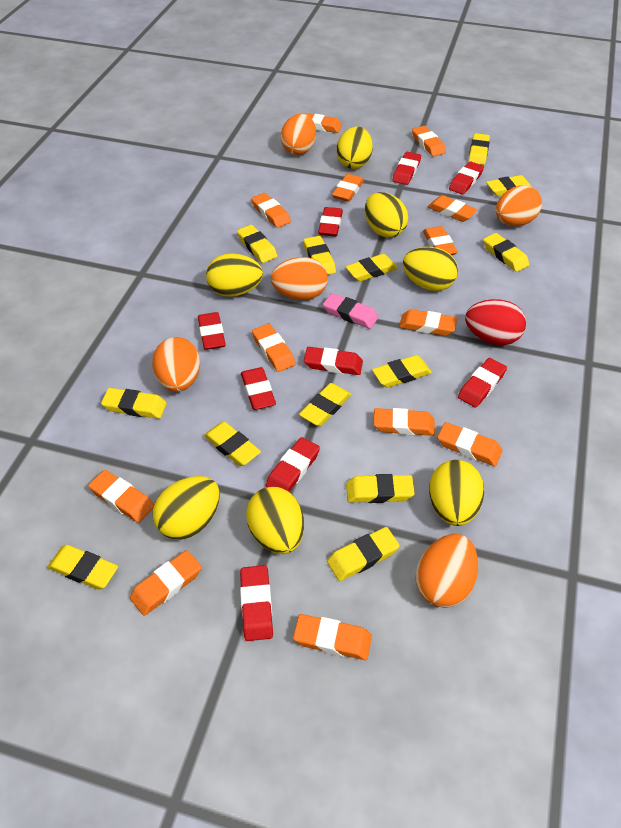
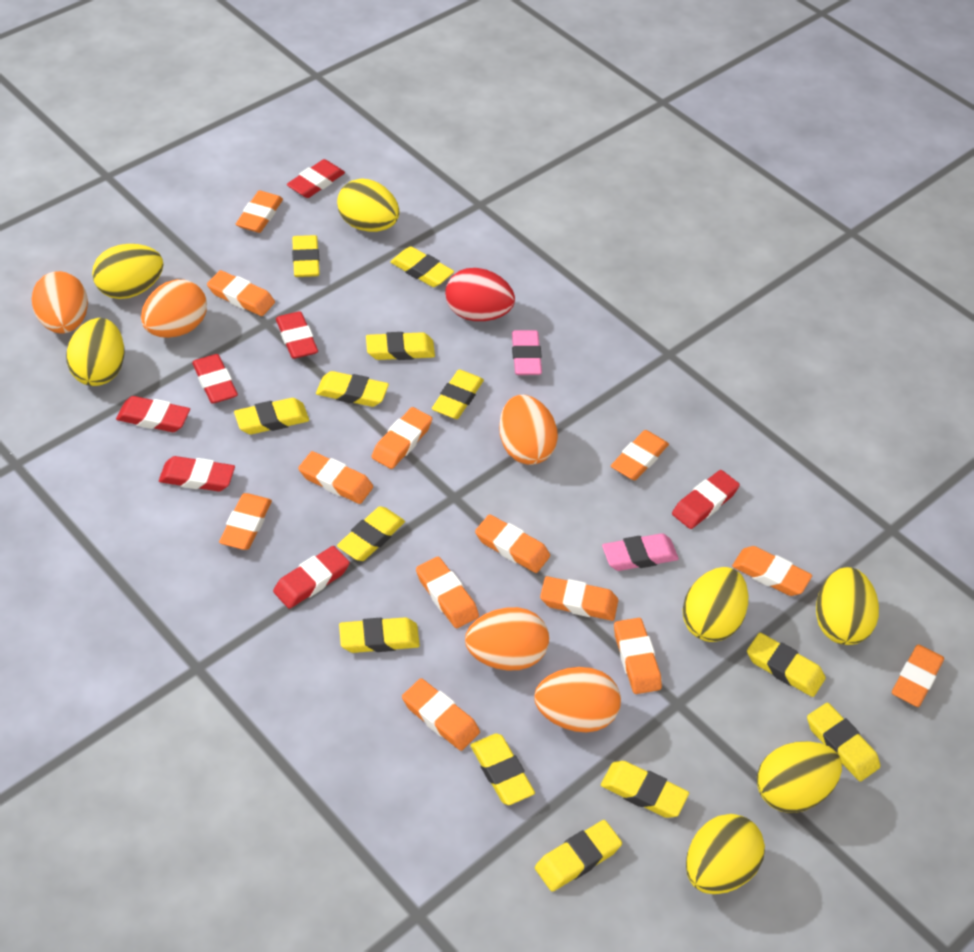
pink eraser: 1 -> 2
red eraser: 9 -> 7

